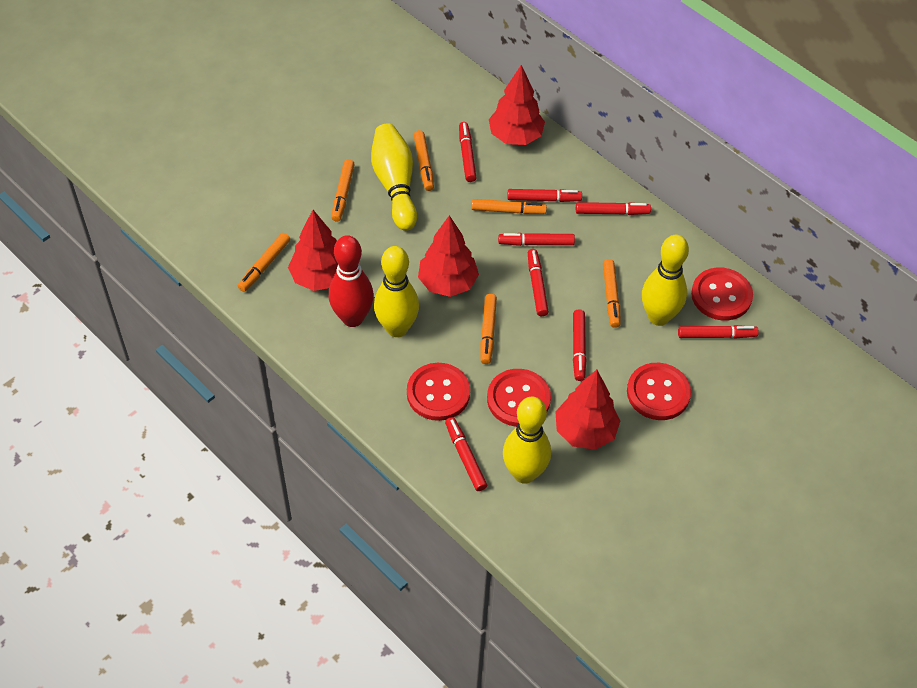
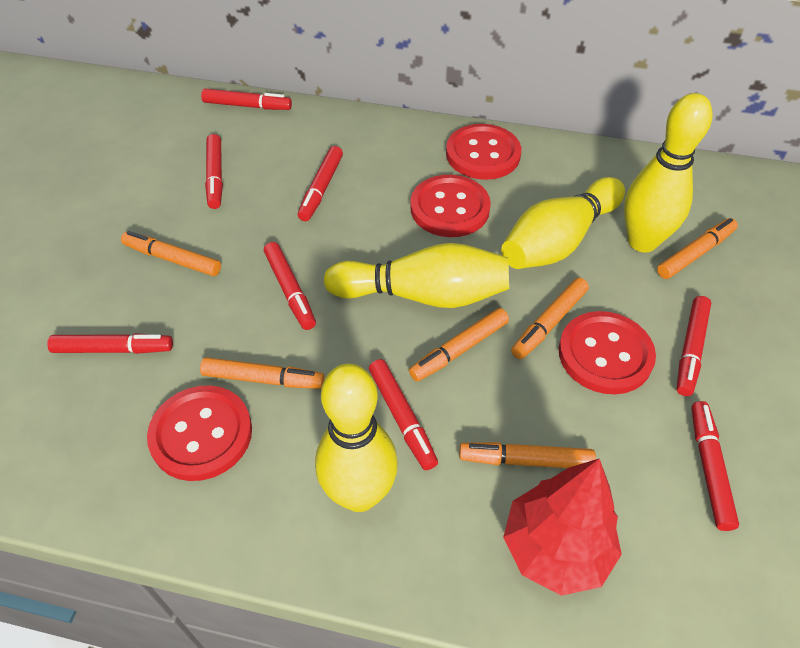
red bowling pin: 1 -> 0
red tree: 4 -> 1

